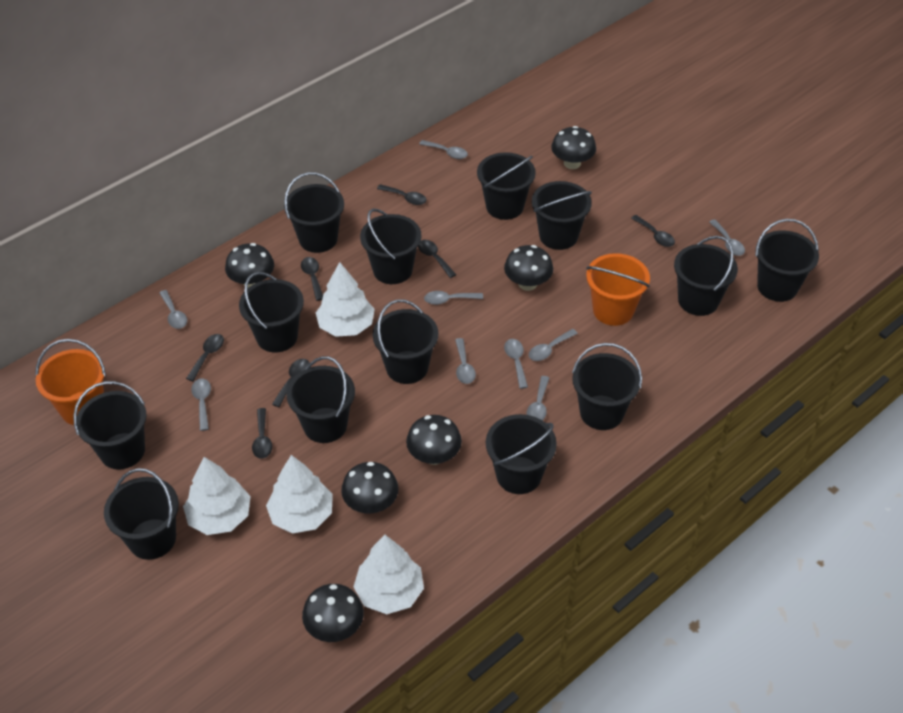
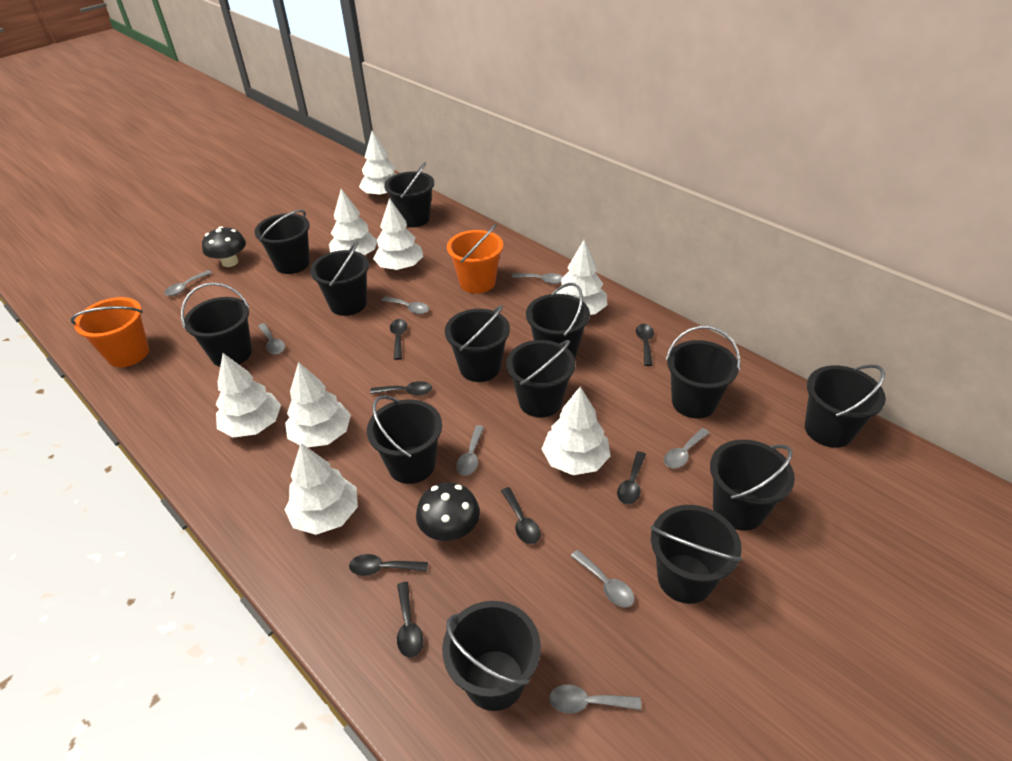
black mushroom: 6 -> 2
grey spoon: 9 -> 8
white tree: 4 -> 8

